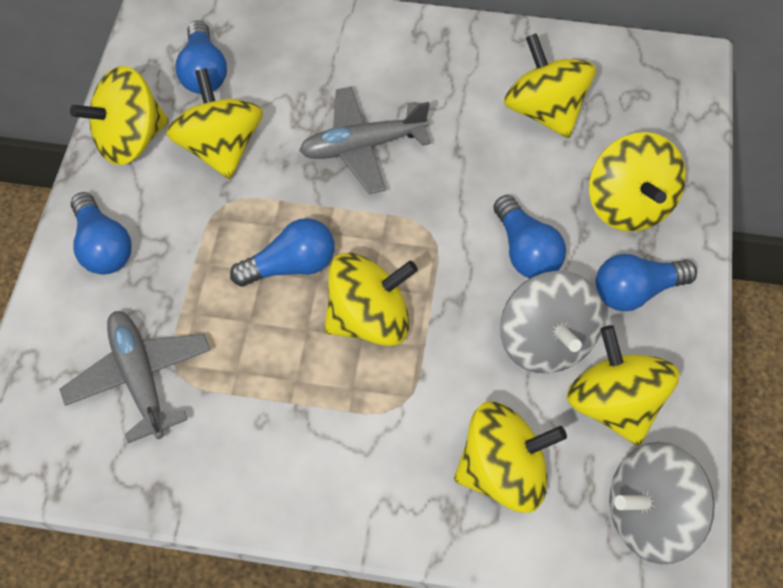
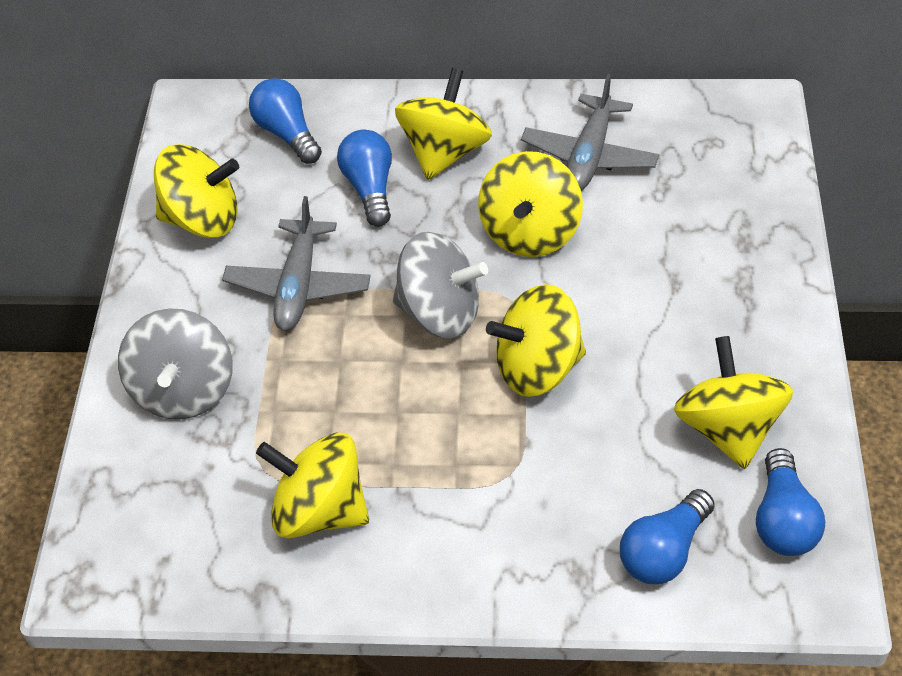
blue light bulb: 5 -> 4
yellow spinning top: 7 -> 6

